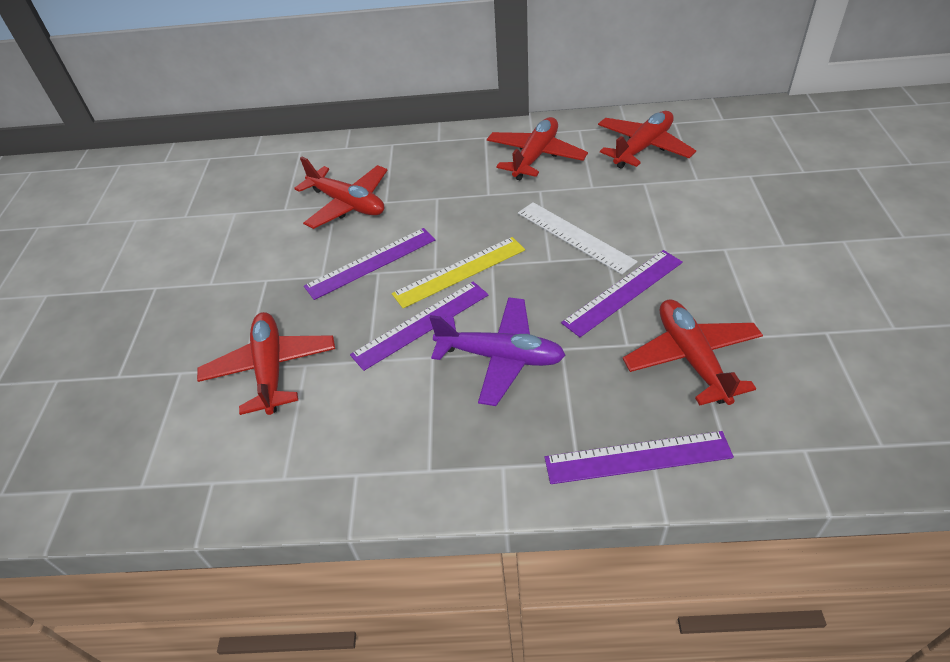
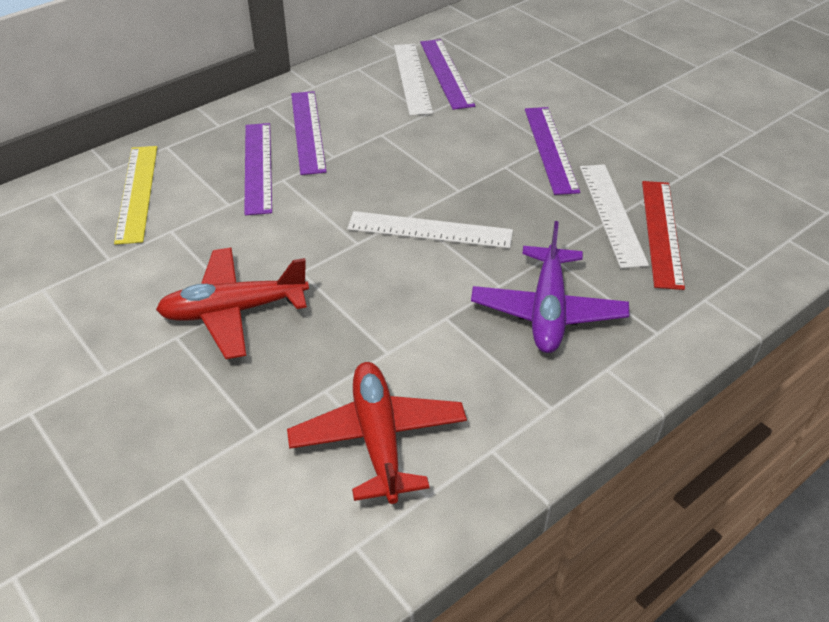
red plane: 5 -> 2
red ruler: 0 -> 1
white ruler: 1 -> 3

